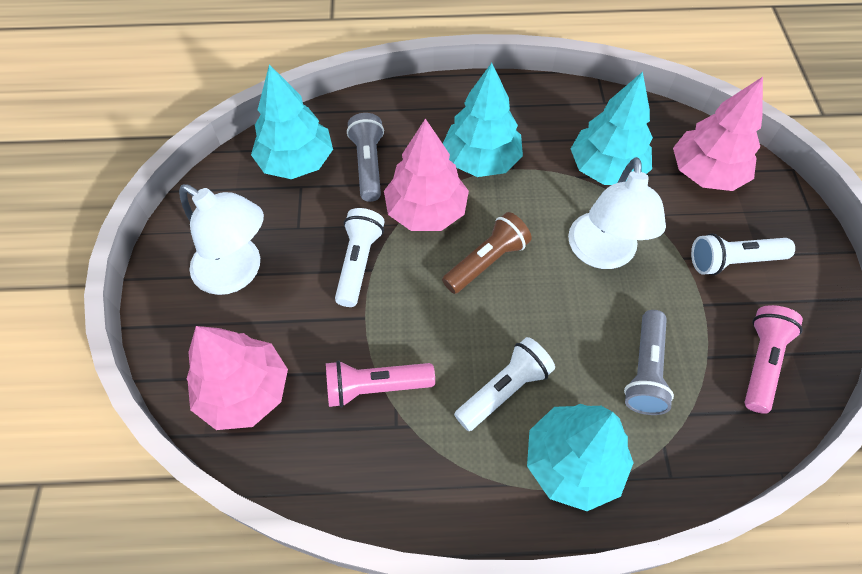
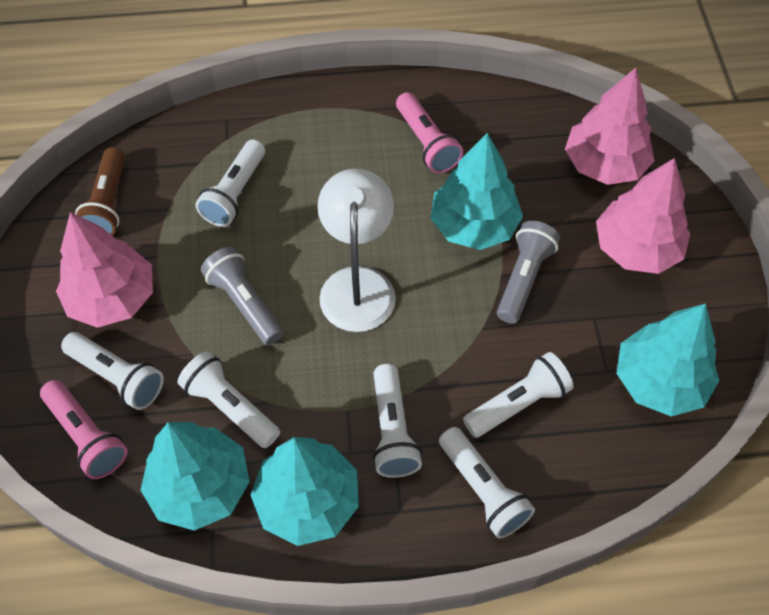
white flashlight: 3 -> 6
white lamp: 2 -> 1

